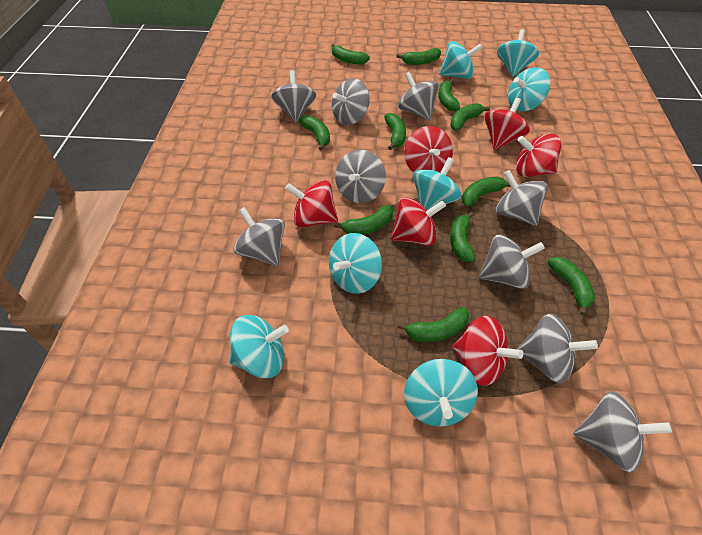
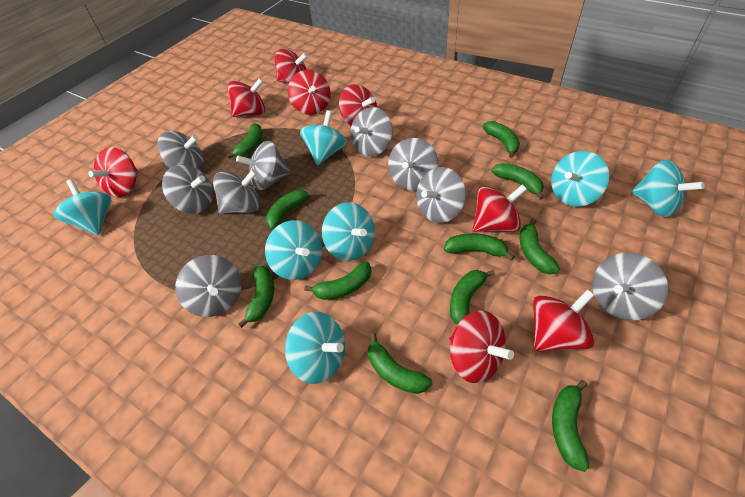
red spinning top: 6 -> 8

